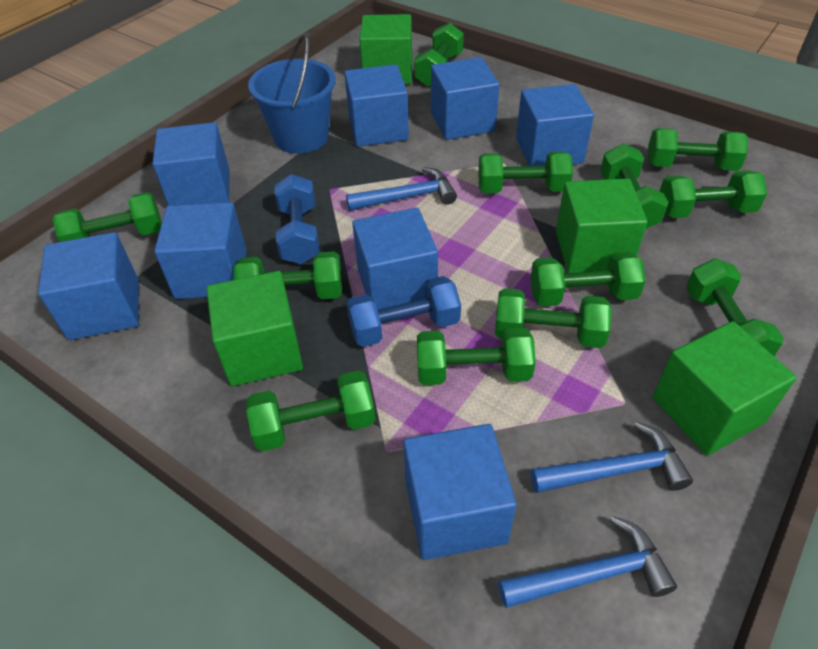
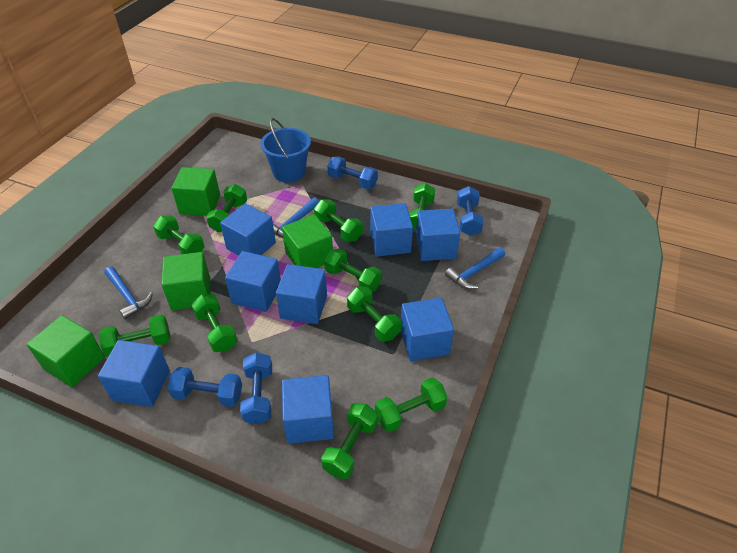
blue dumbbell: 2 -> 4
green dumbbell: 12 -> 10

